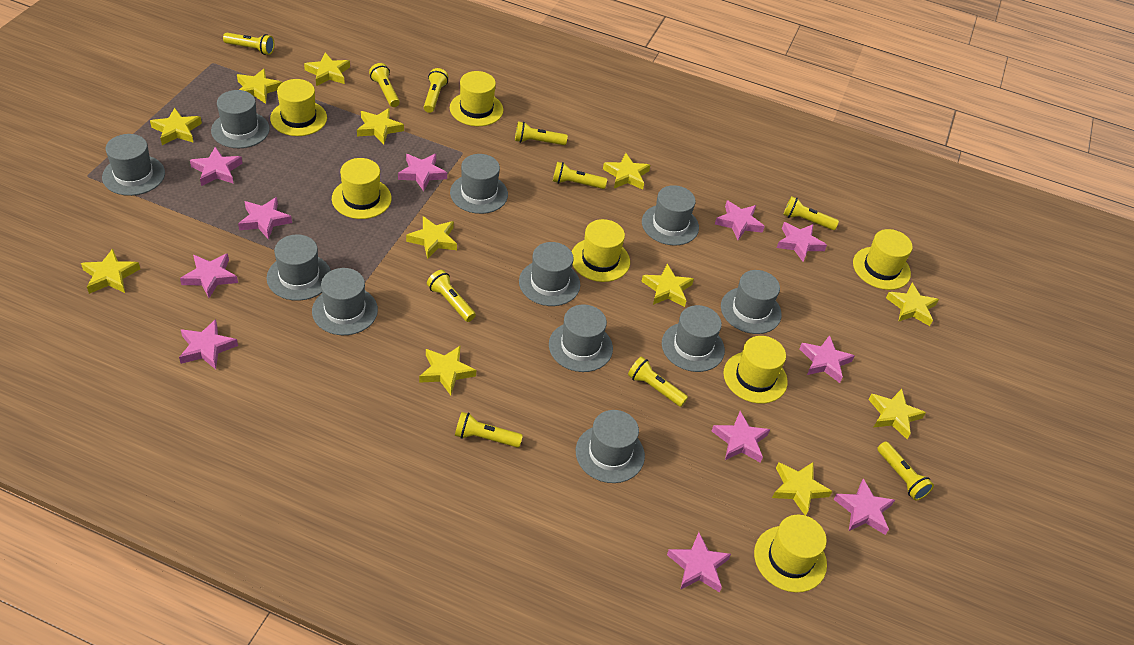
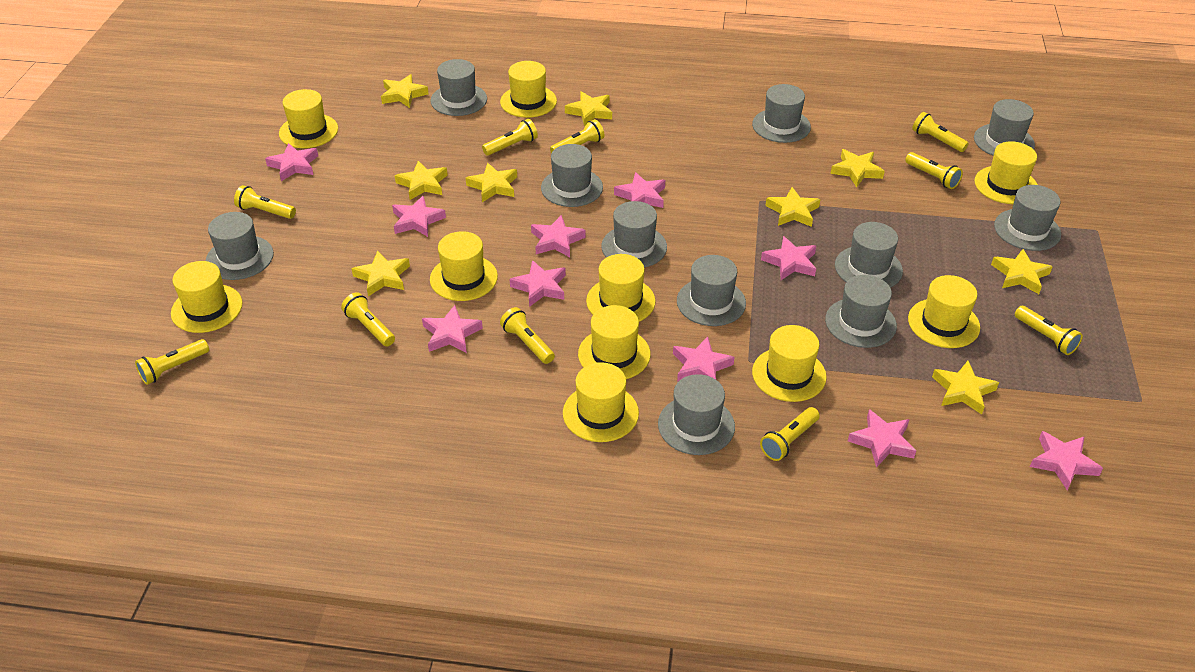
pink star: 11 -> 10
yellow hat: 7 -> 10
yellow star: 12 -> 9

